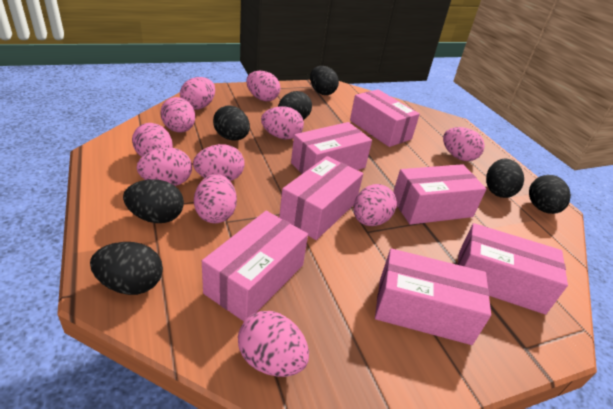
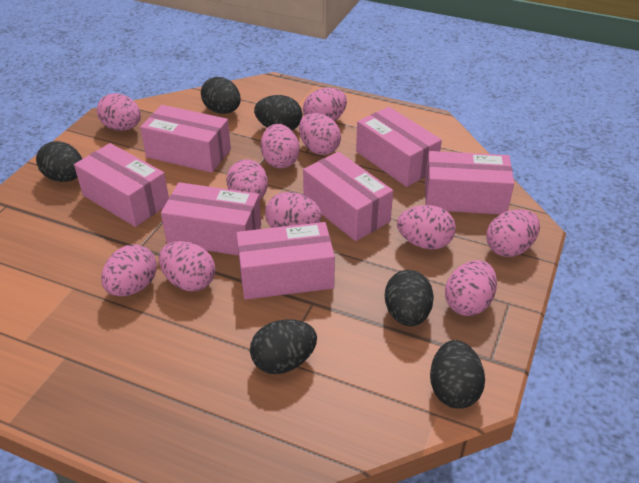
black egg: 7 -> 6

